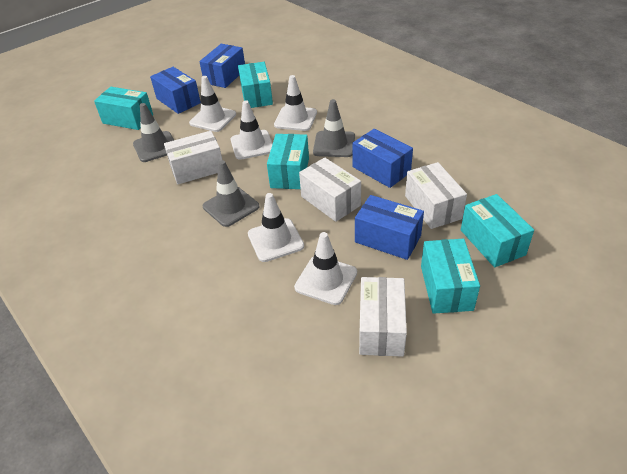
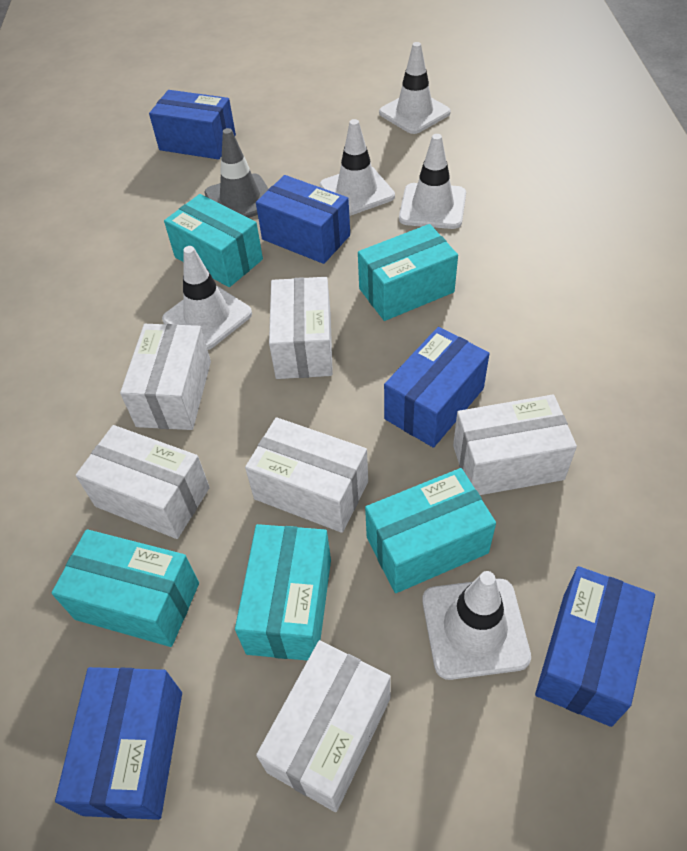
blue box: 4 -> 5
grey traffic cone: 3 -> 1
white box: 4 -> 6

